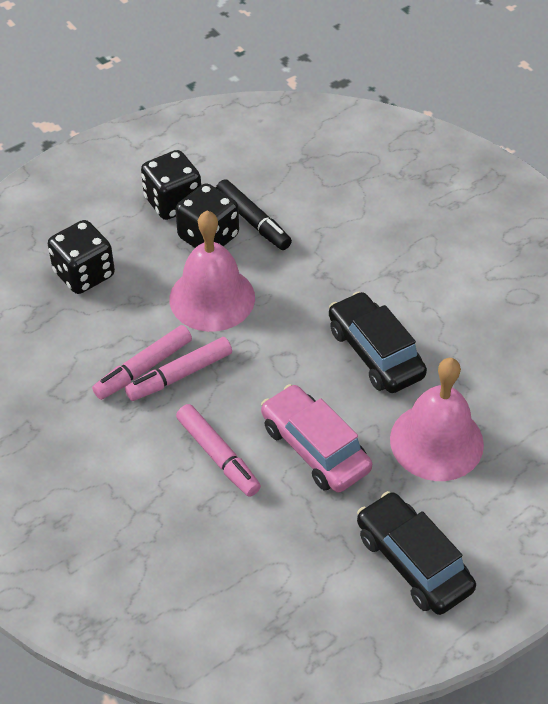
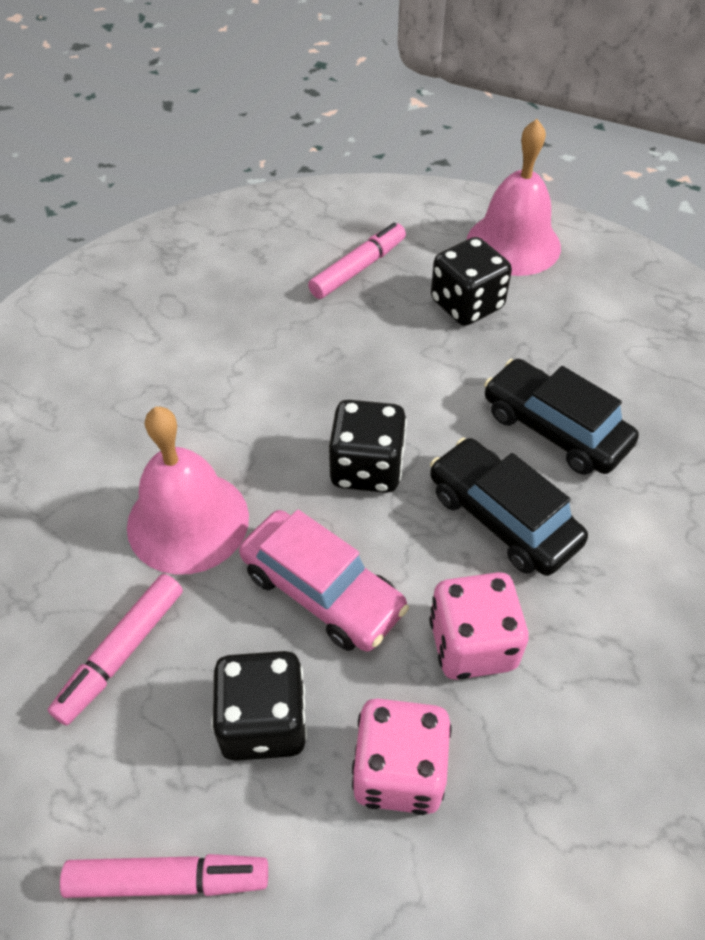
black marker: 1 -> 0
pink dice: 0 -> 2

